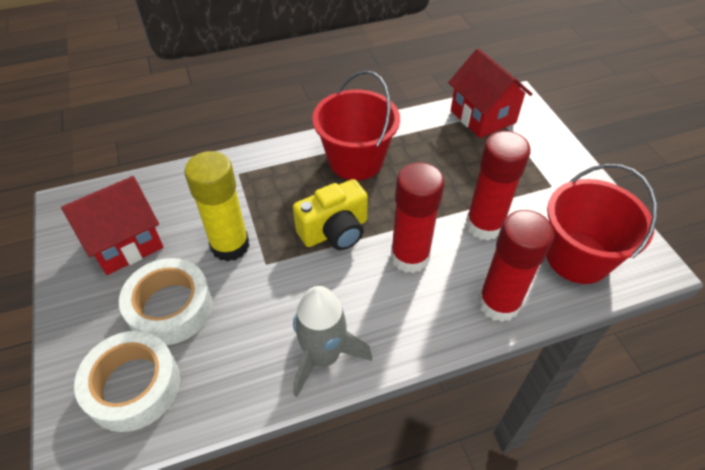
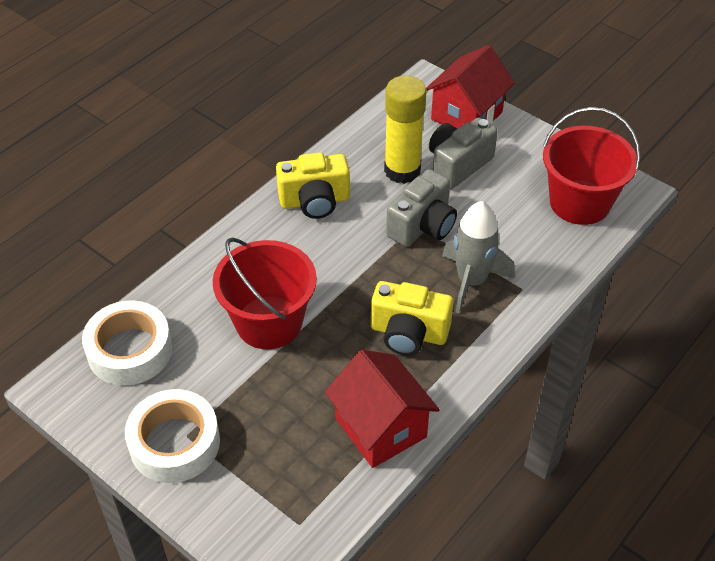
grey camera: 0 -> 2
red glue stick: 3 -> 0
yellow camera: 1 -> 2

